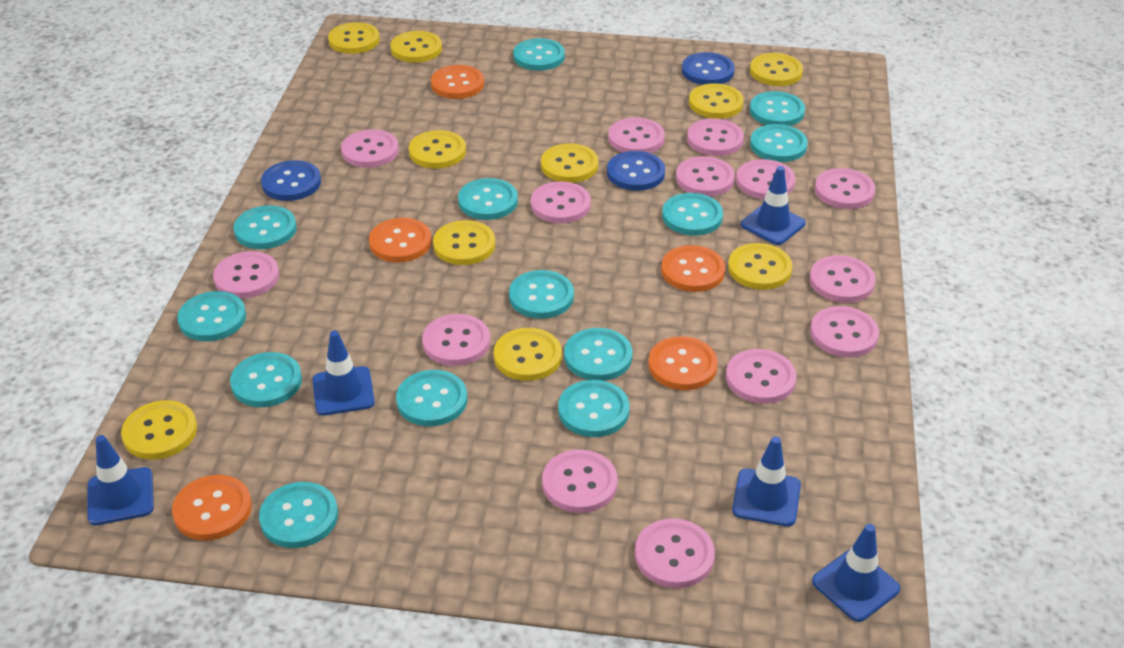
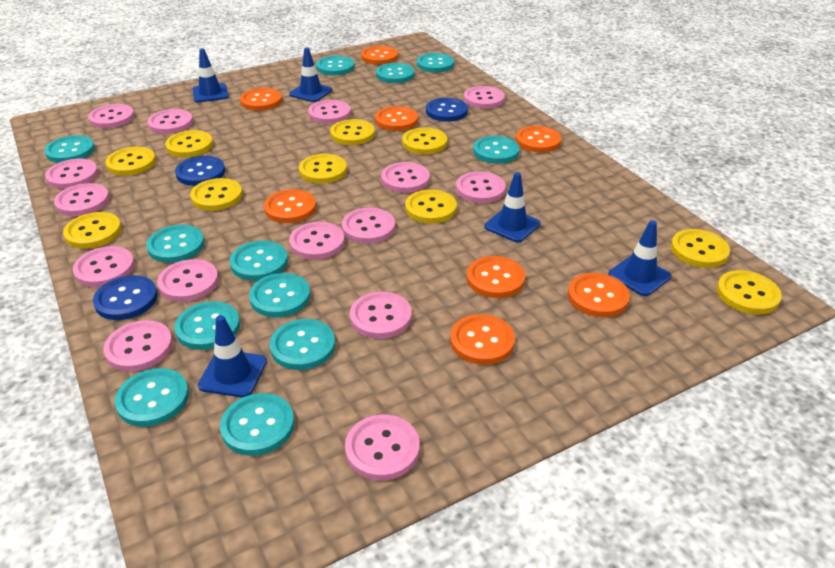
orange button: 5 -> 8
pink button: 14 -> 15
turquoise button: 13 -> 12

